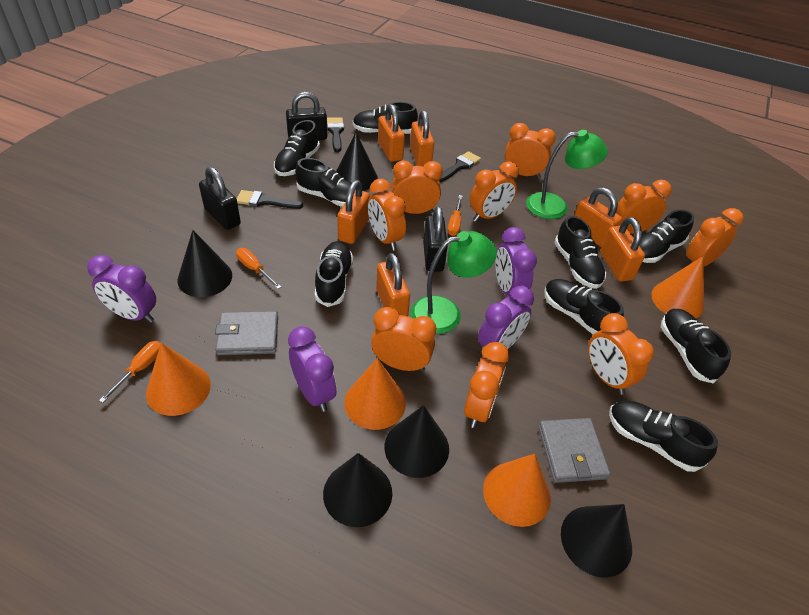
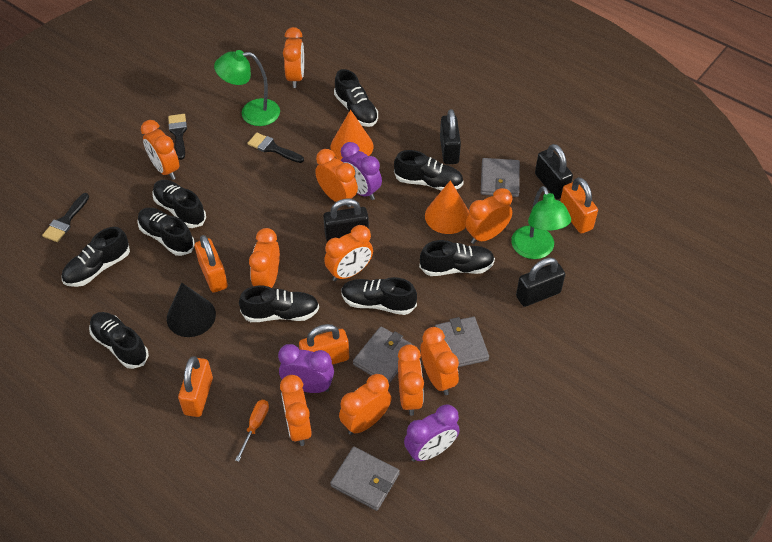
black cone: 5 -> 1
black padlock: 3 -> 4
grey wallet: 2 -> 4
orange clock: 9 -> 10
orange cone: 4 -> 2
orange padlock: 6 -> 4
orange screwdriver: 3 -> 1
purple clock: 4 -> 3

